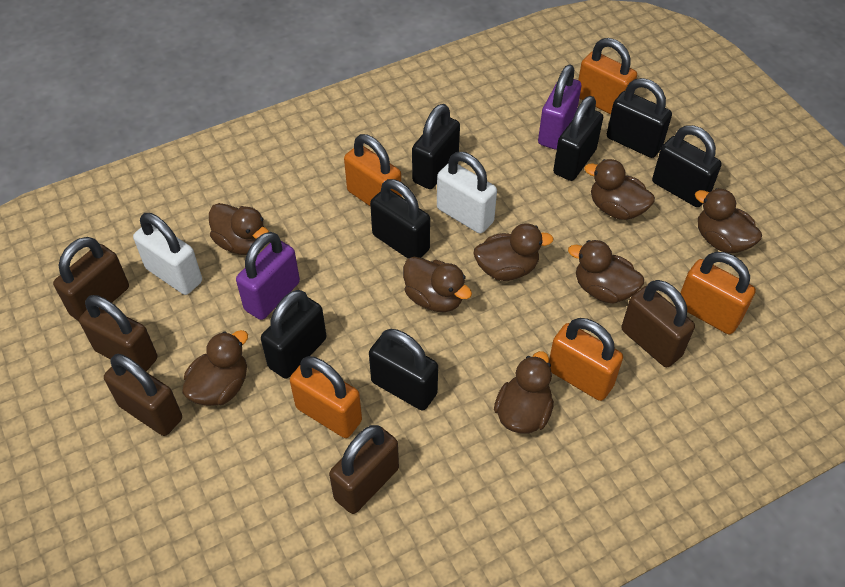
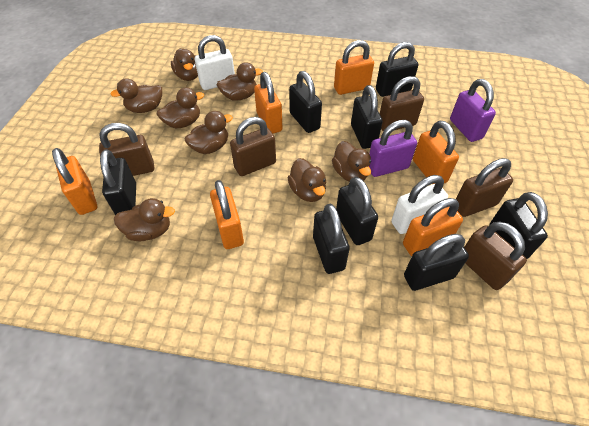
black padlock: 7 -> 8
orange padlock: 5 -> 6

